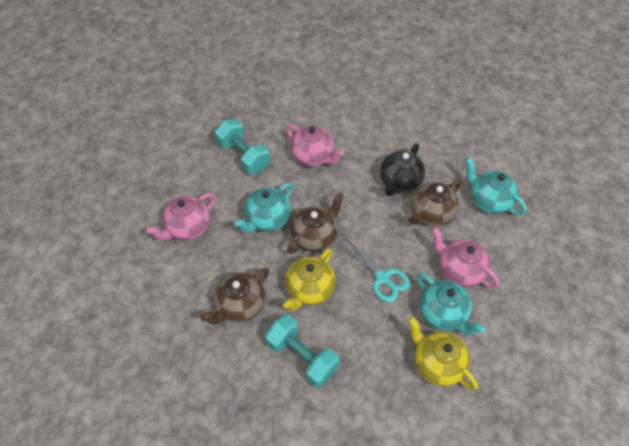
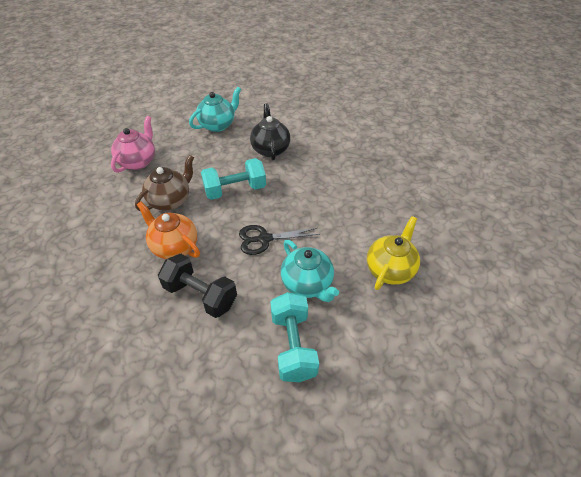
black dumbbell: 0 -> 1
black scissors: 0 -> 1
brown teapot: 3 -> 1
orange teapot: 0 -> 1
pink teapot: 3 -> 1
turquoise scissors: 1 -> 0
turquoise teapot: 3 -> 2
yellow teapot: 2 -> 1

